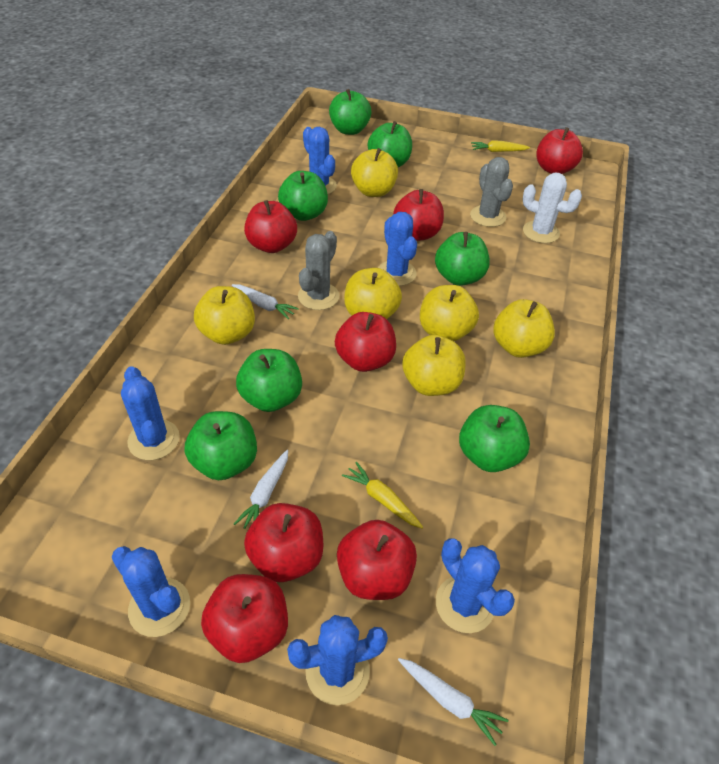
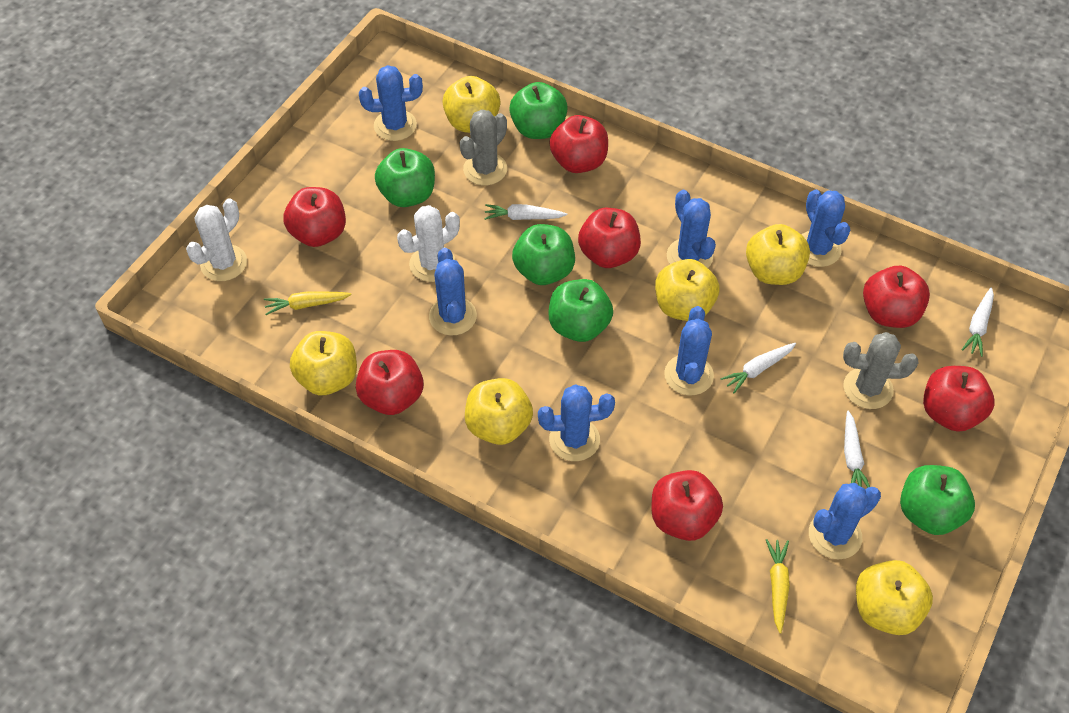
blue cactus: 6 -> 7
green apple: 7 -> 5
white cactus: 1 -> 2
white carrot: 3 -> 4

